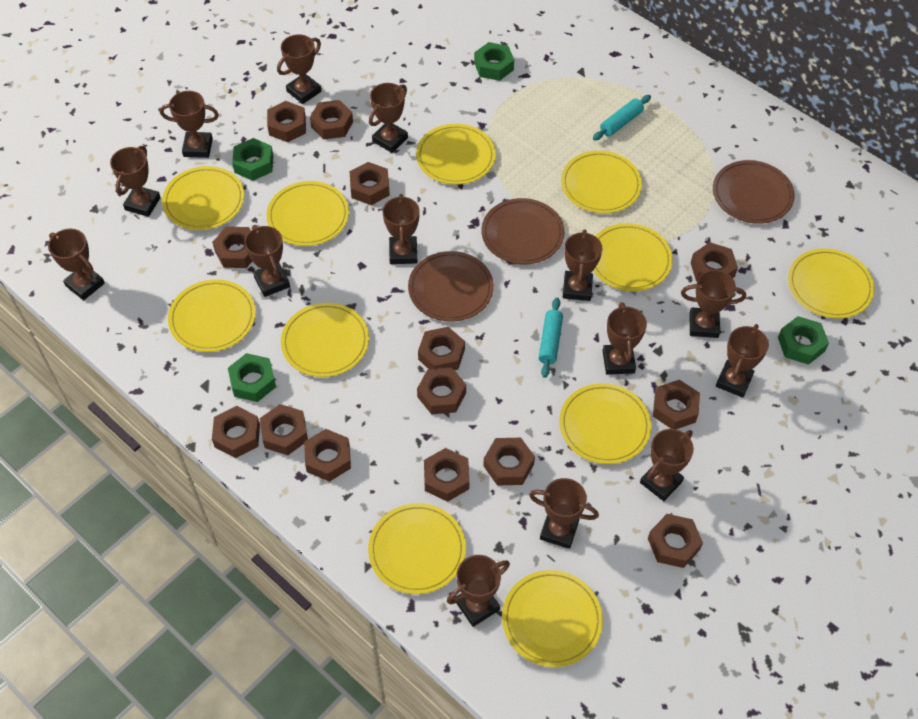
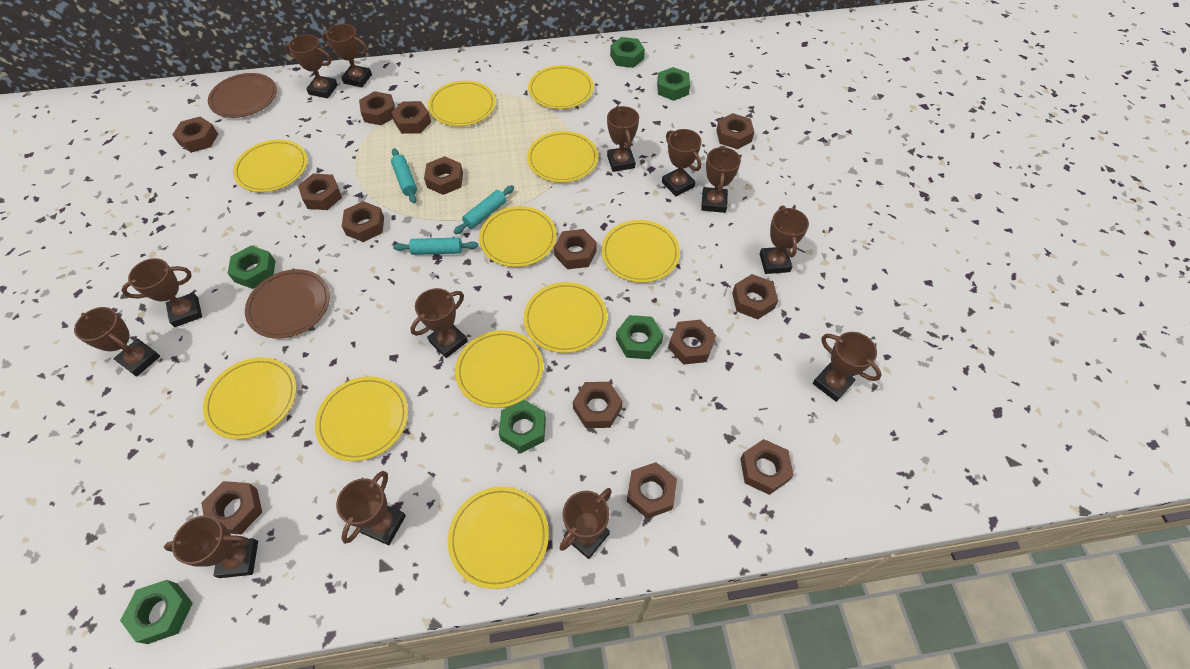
brown plate: 3 -> 2
brown trophy: 14 -> 13
green nut: 4 -> 6
turquoise rolling pin: 2 -> 3

